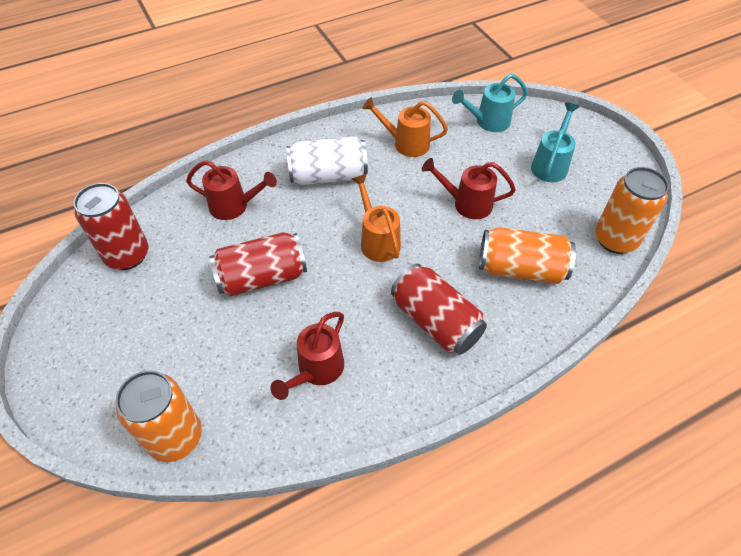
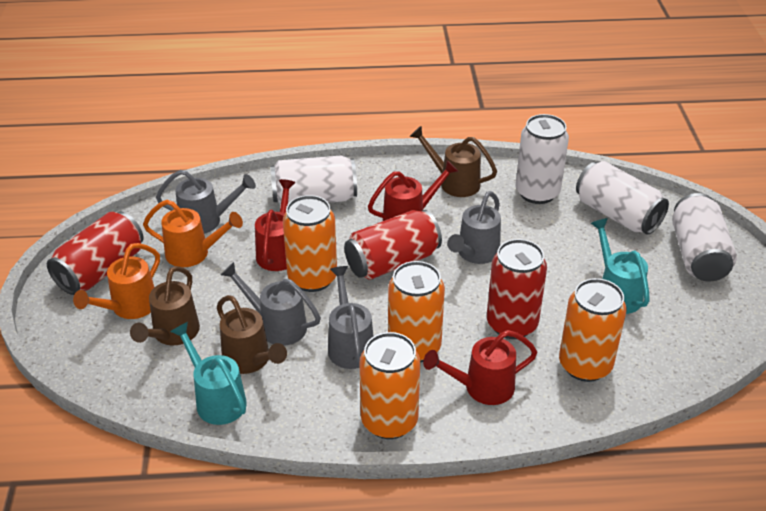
brown watering can: 0 -> 3
grey watering can: 0 -> 4
orange can: 3 -> 4
white can: 1 -> 4

